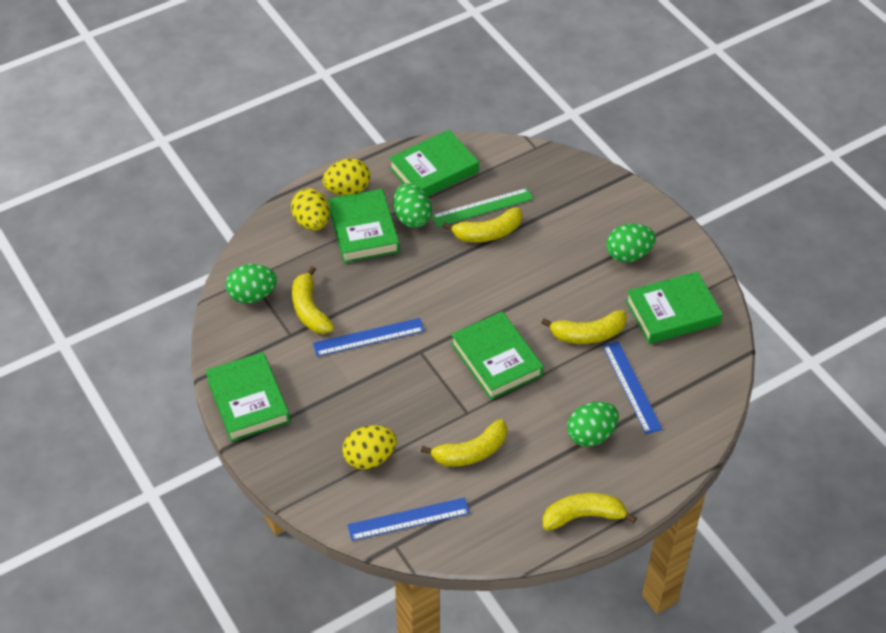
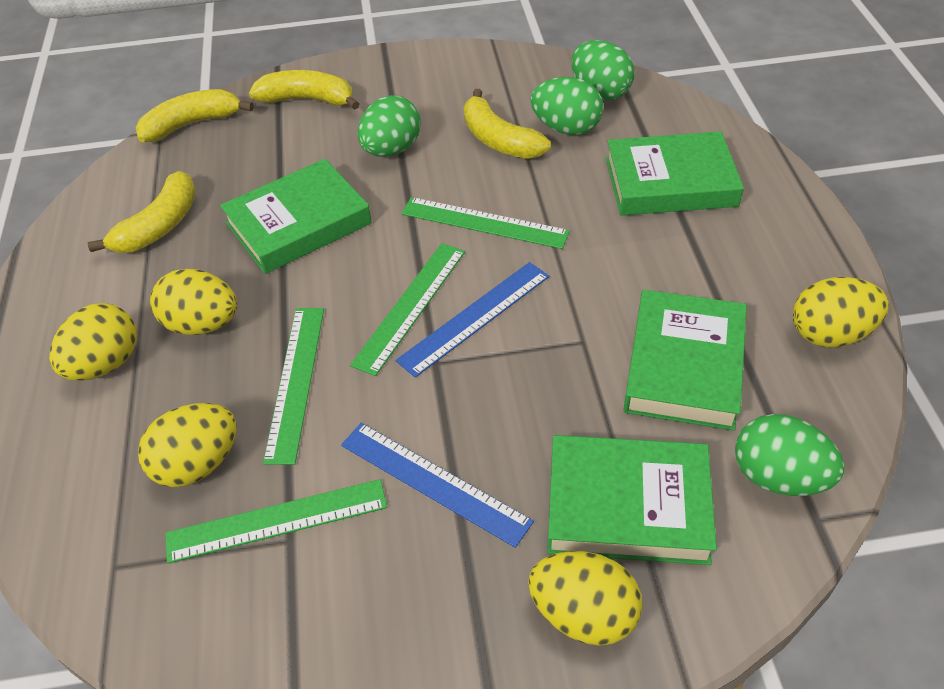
blue ruler: 3 -> 2
green book: 5 -> 4
green ruler: 1 -> 4
yellow banana: 5 -> 4
yellow egg: 3 -> 5

